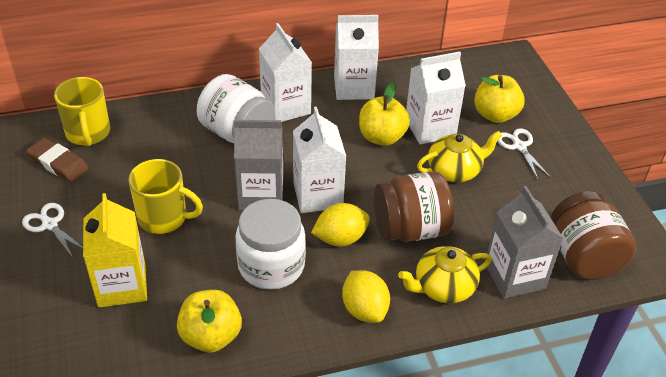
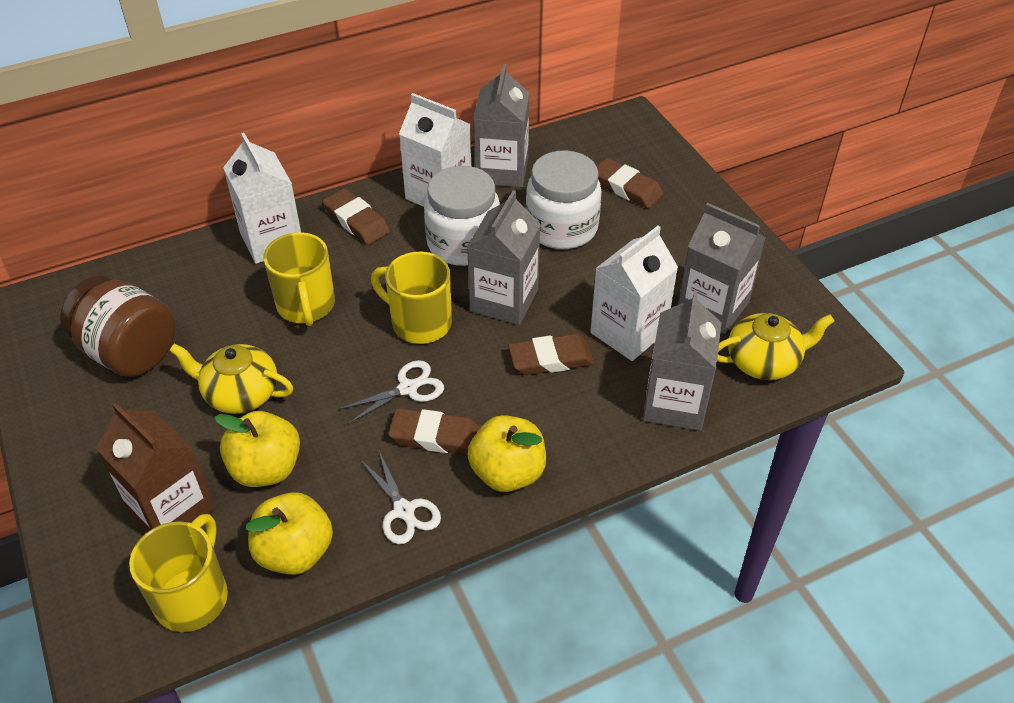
brown carton: 0 -> 1
brown eraser: 1 -> 4
brown jar: 2 -> 1
grey carton: 2 -> 4
white carton: 4 -> 3
yellow carton: 1 -> 0
yellow lemon: 2 -> 0
yellow mug: 2 -> 3

